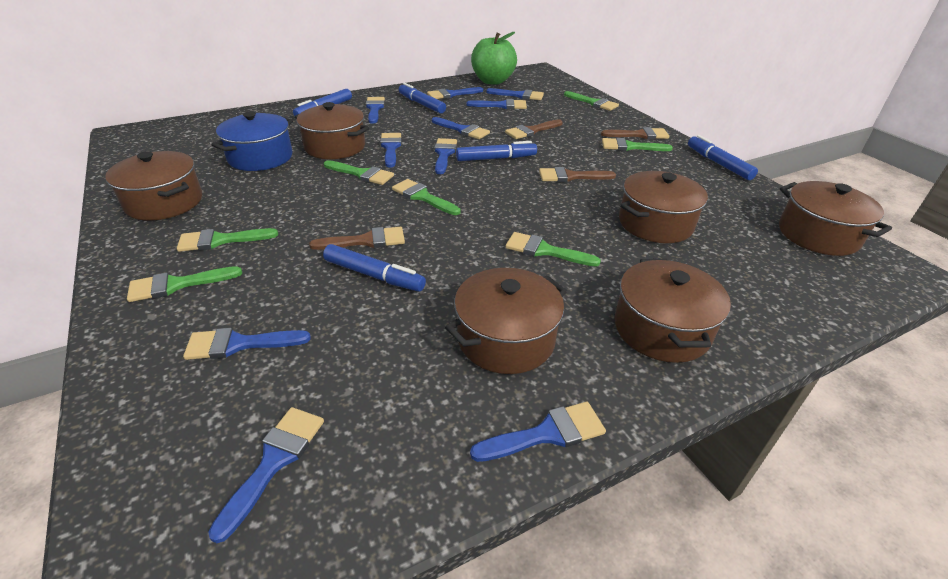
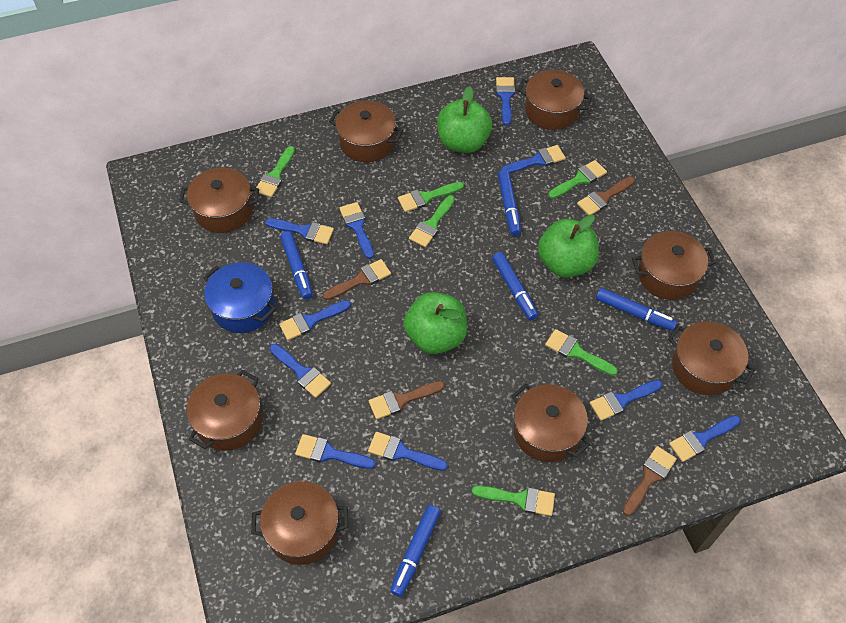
brown pot: 6 -> 8
green apple: 1 -> 3
green brush: 7 -> 6

